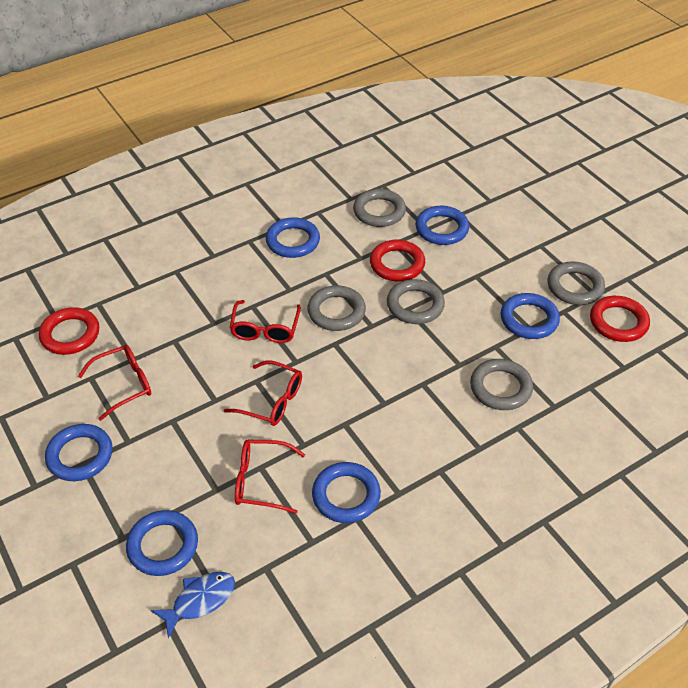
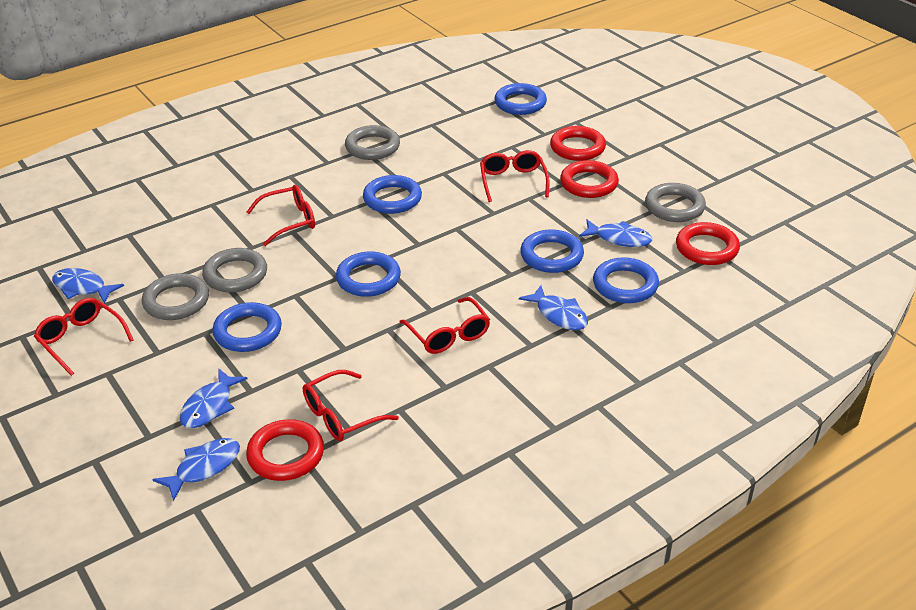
blue fish: 1 -> 5
grey ring: 5 -> 4
red glasses: 4 -> 5
red ring: 3 -> 4

